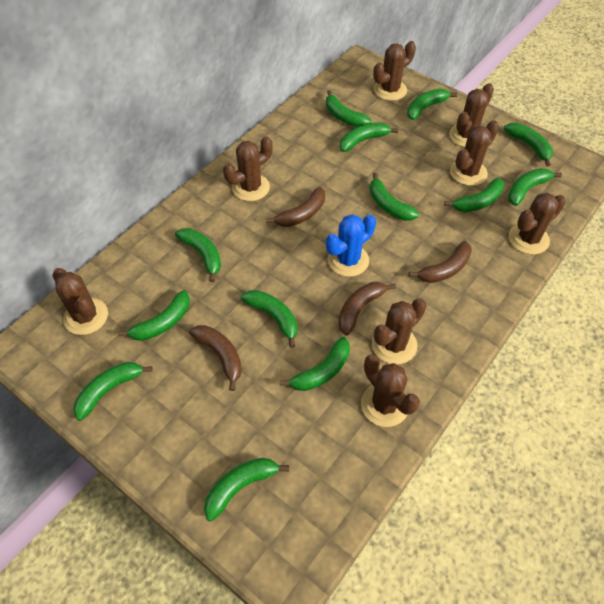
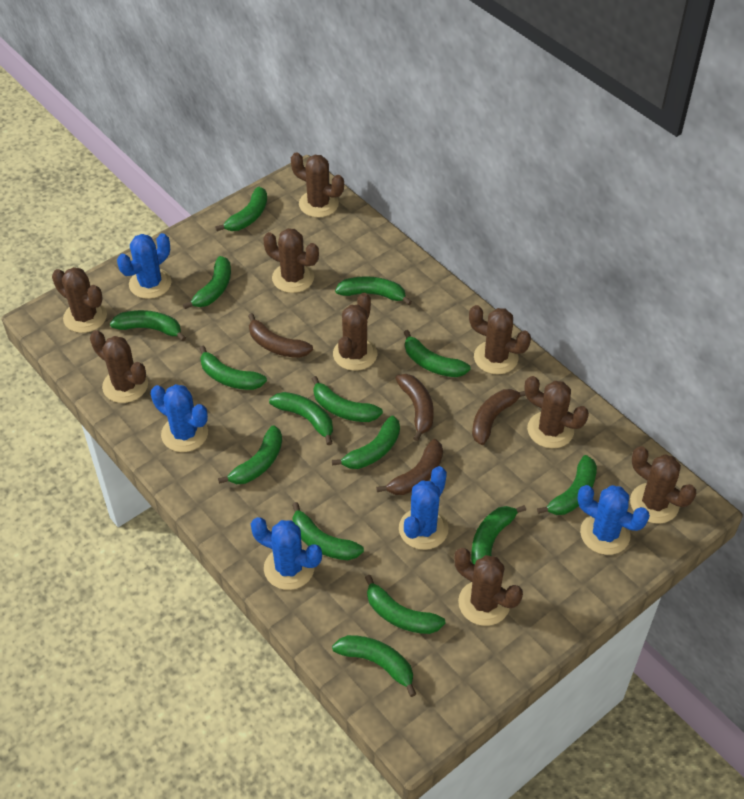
blue cactus: 1 -> 5
brown cactus: 8 -> 9
green banana: 13 -> 15

